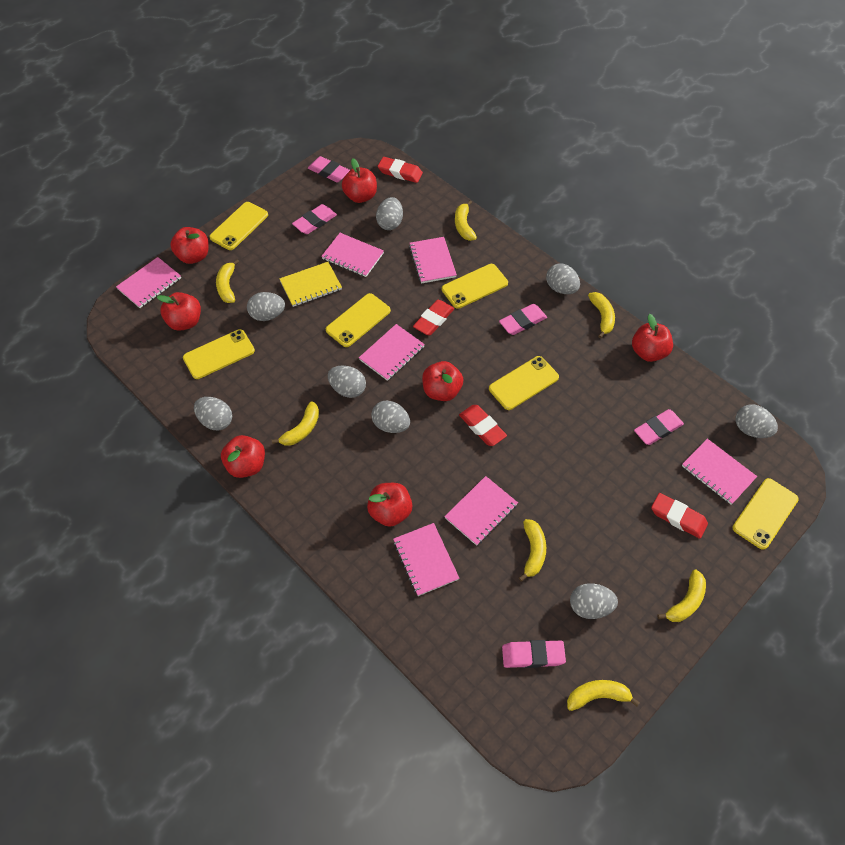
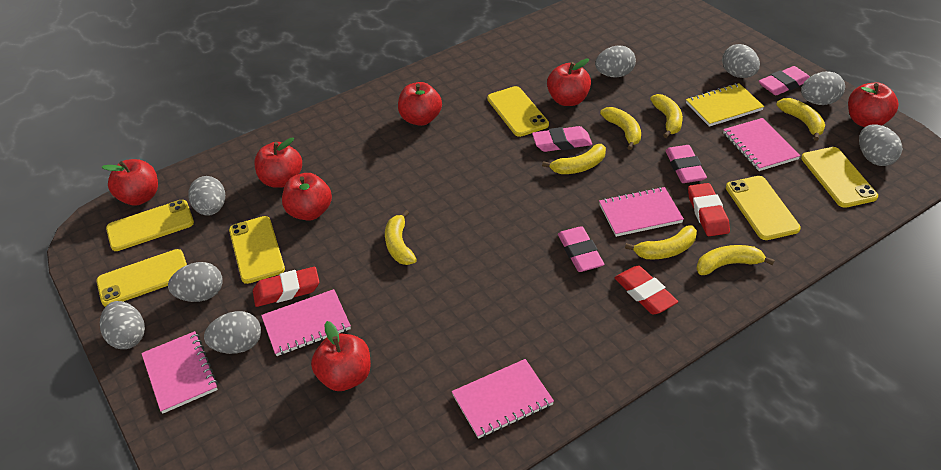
pink eraser: 5 -> 4
pink notebook: 7 -> 5
red eraser: 4 -> 3

